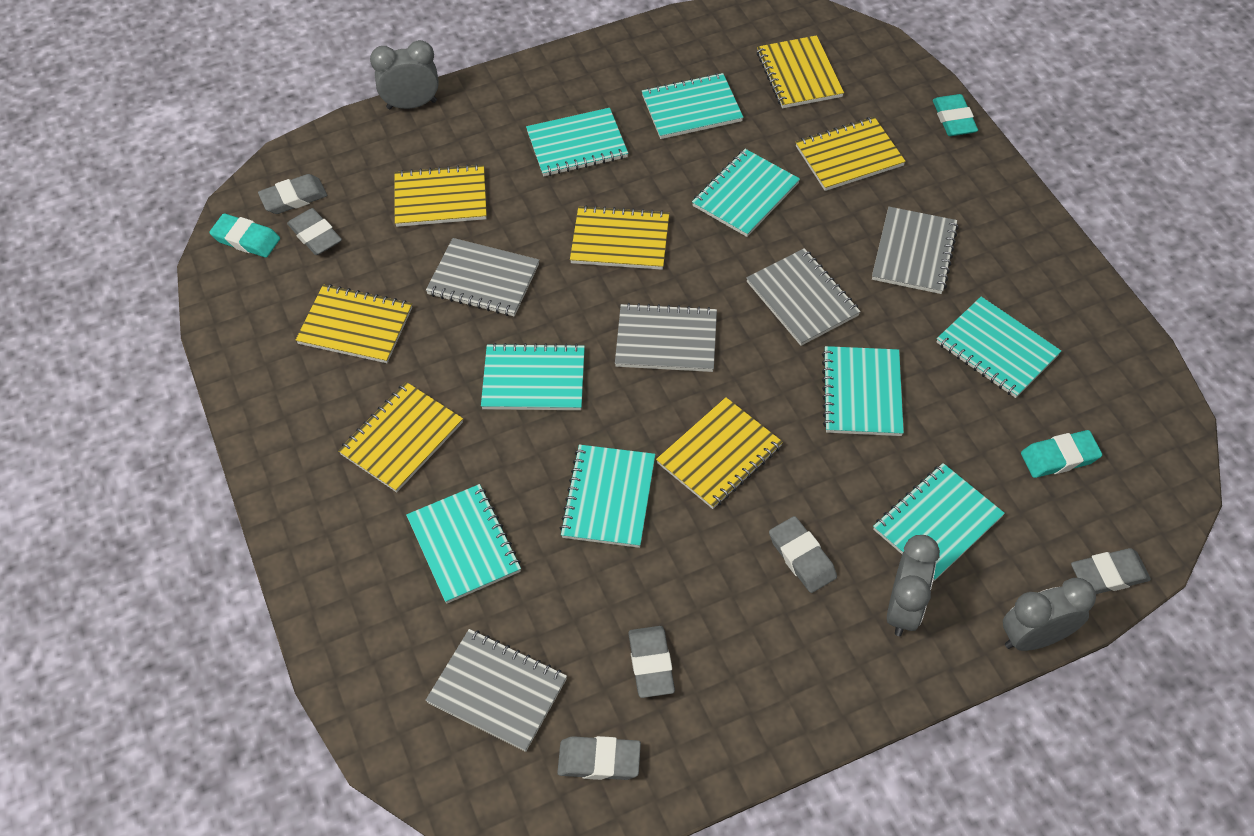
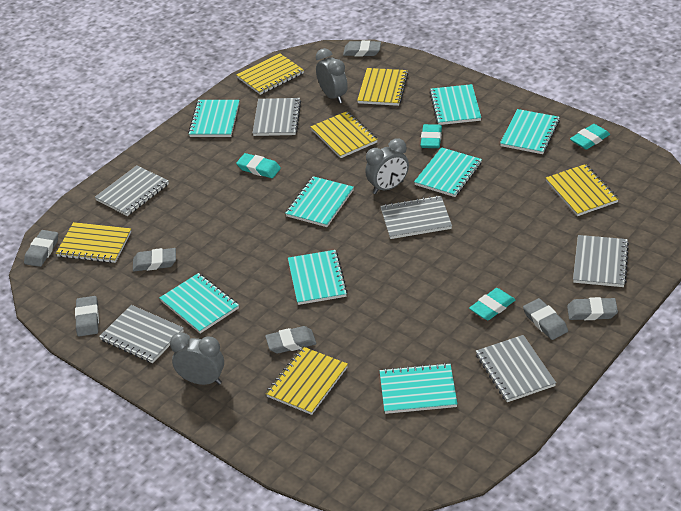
grey eraser: 6 -> 7
grey notebook: 5 -> 6
turquoise eraser: 3 -> 4
turquoise notebook: 9 -> 8
yellow notebook: 7 -> 6

